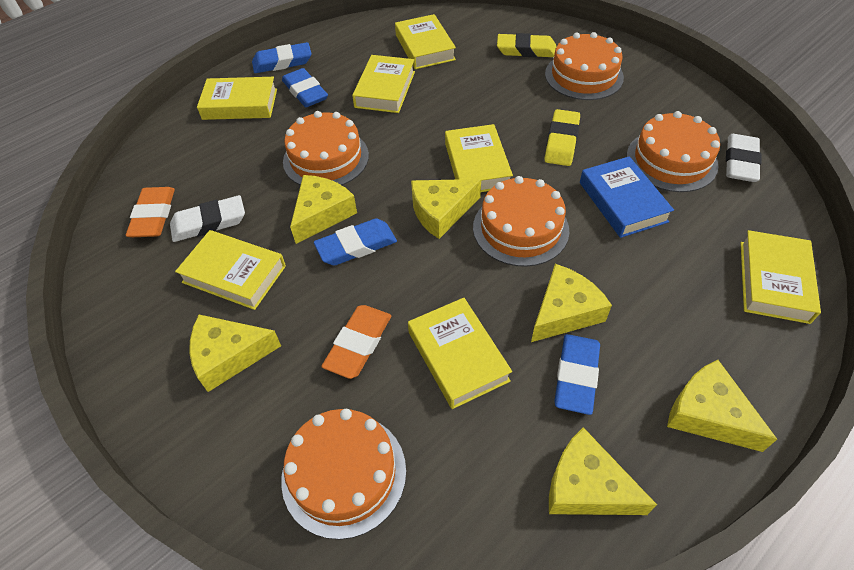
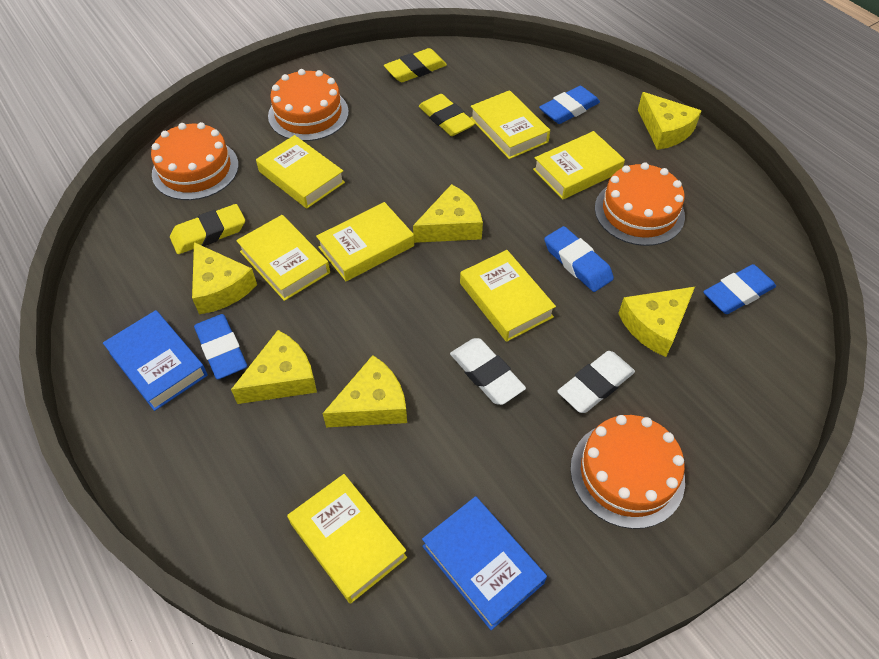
blue book: 1 -> 2
orange cake: 5 -> 4
orange eraser: 2 -> 0
yellow eraser: 2 -> 3

